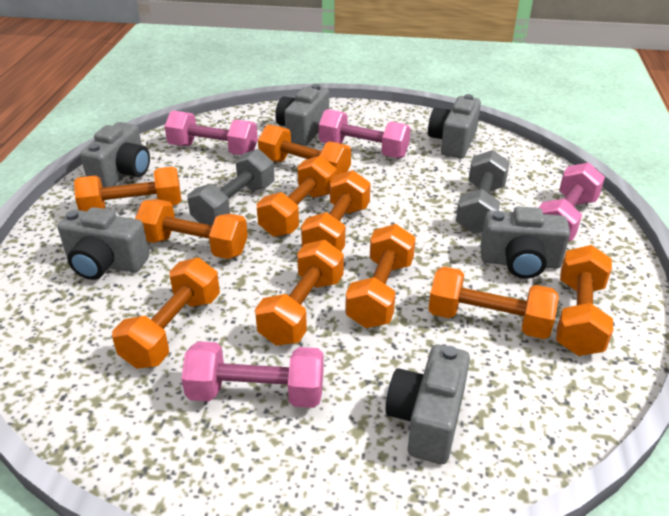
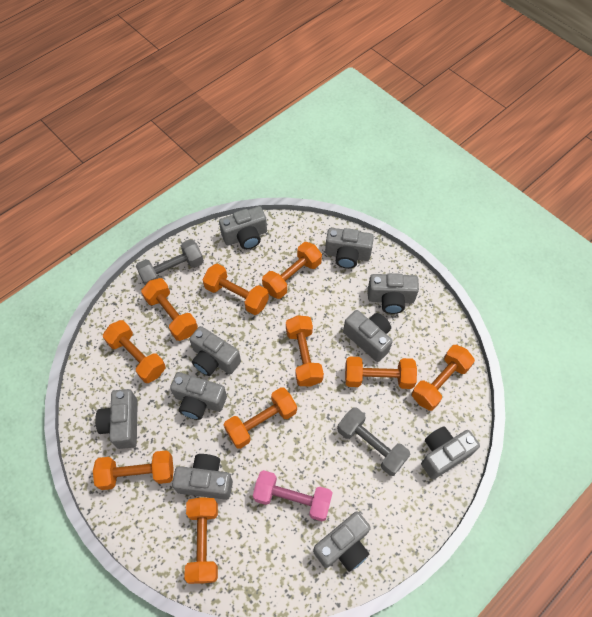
grey camera: 6 -> 10
pink dumbbell: 4 -> 1

